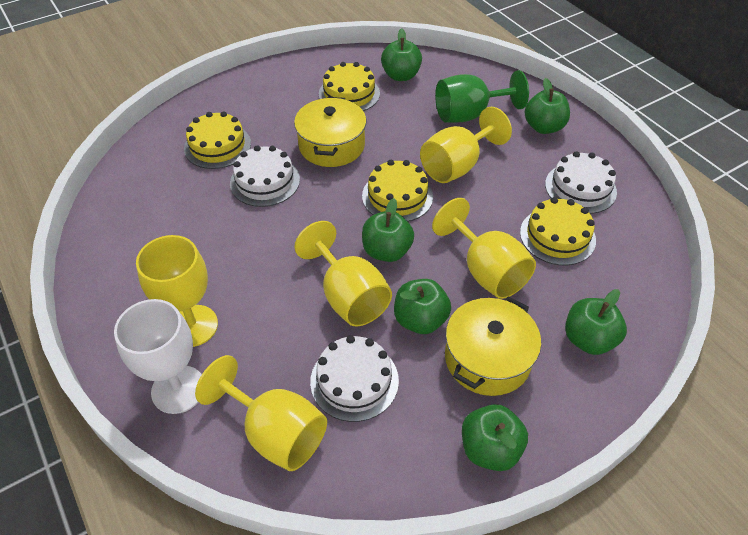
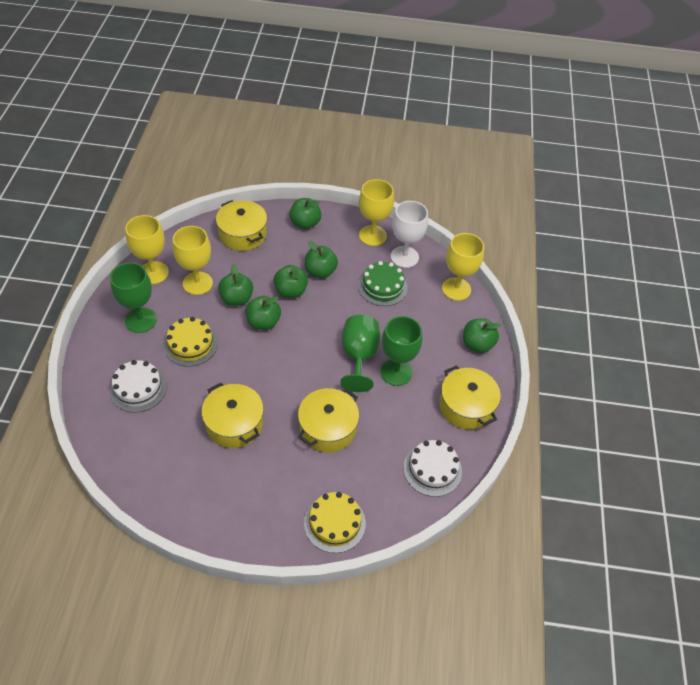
green cake: 0 -> 1
green goblet: 1 -> 3
white cake: 3 -> 2
yellow cake: 4 -> 2
yellow goblet: 5 -> 4
yellow pot: 2 -> 4

